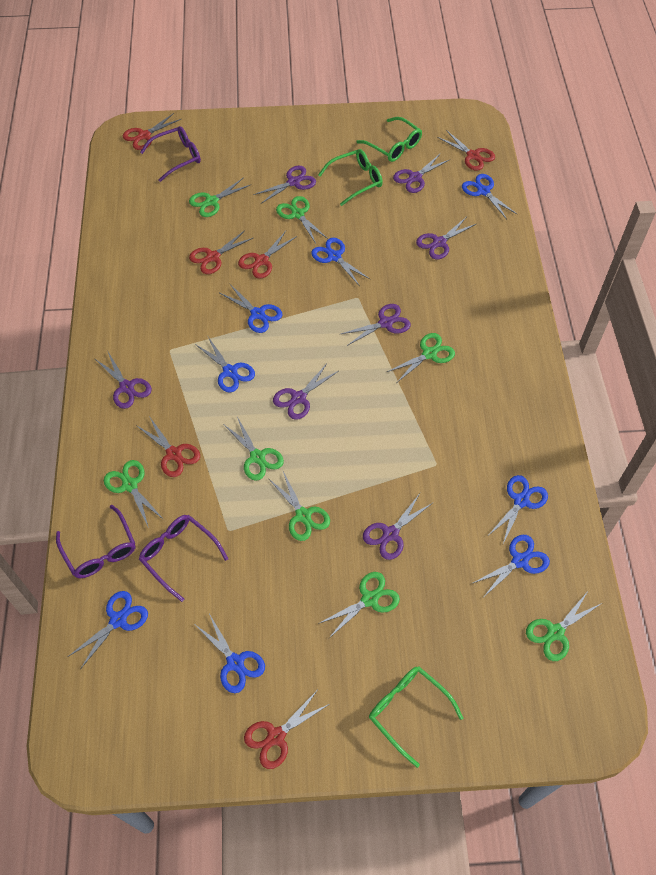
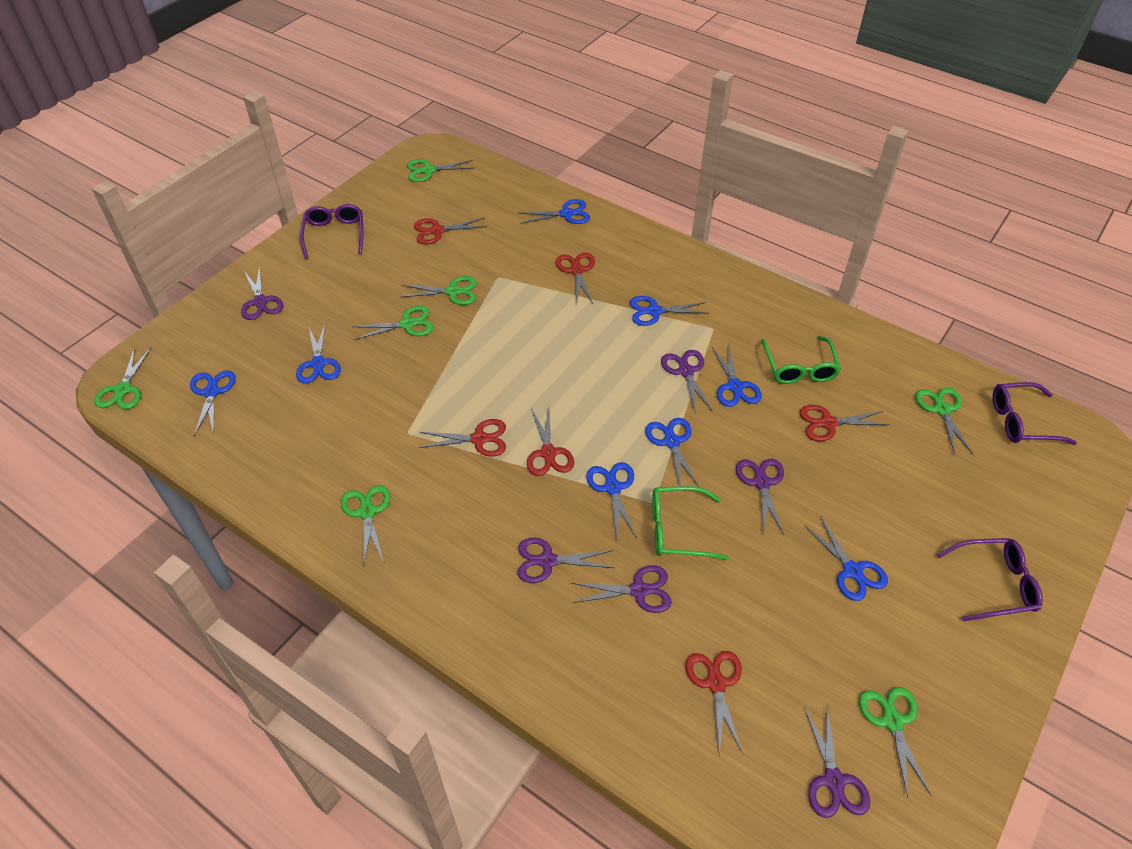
green glasses: 3 -> 2
green scissors: 8 -> 7
purple scissors: 7 -> 6

